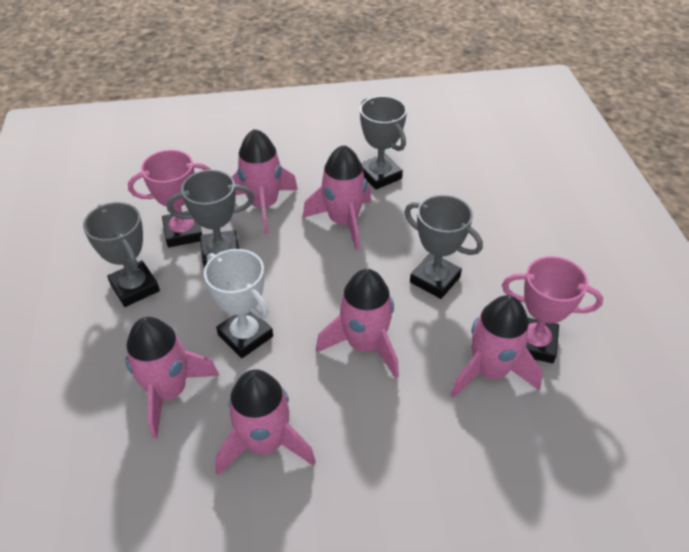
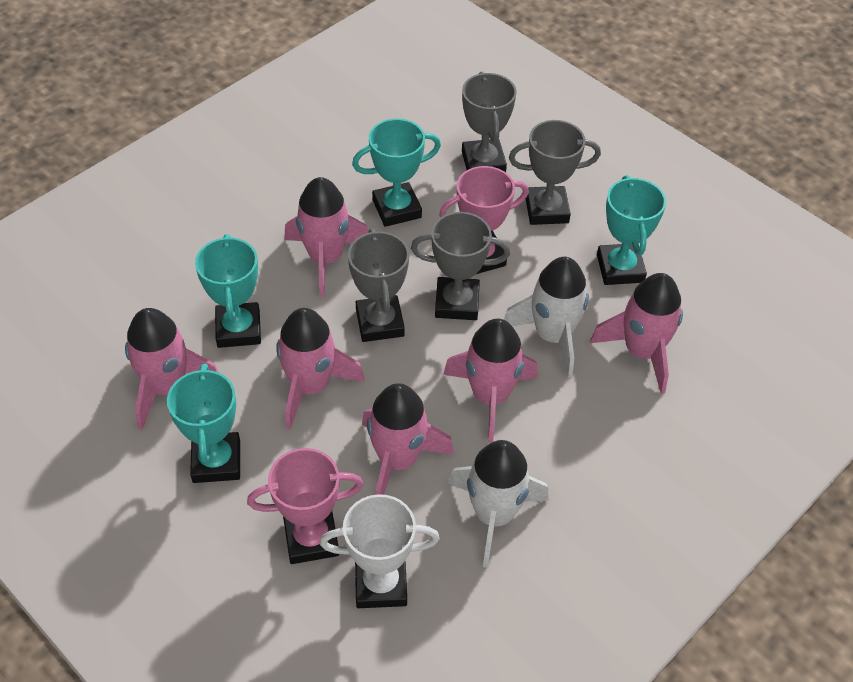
turquoise trophy: 0 -> 4
white rocket: 0 -> 2

